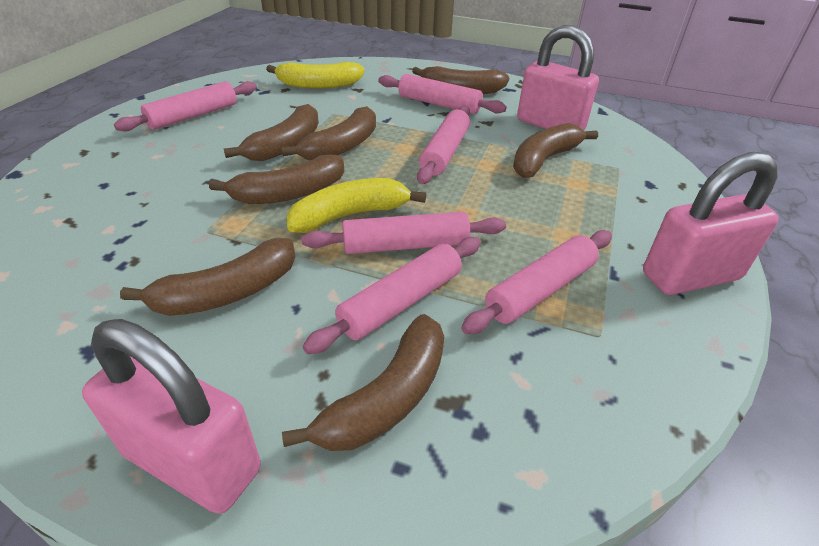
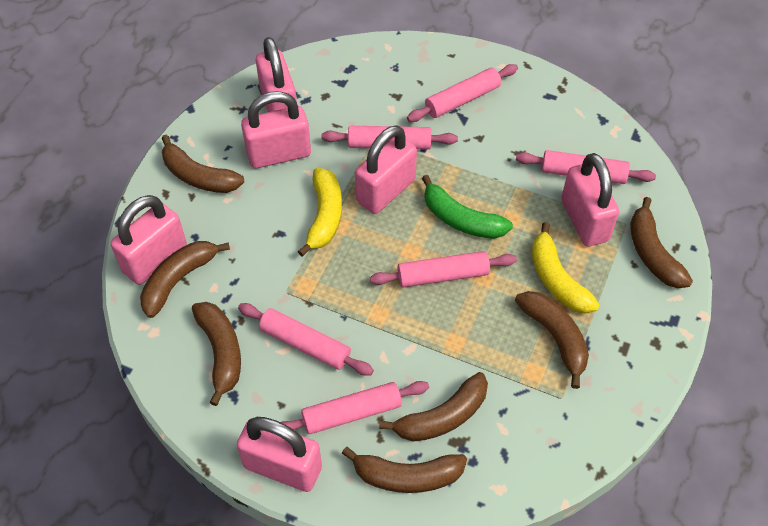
green banana: 0 -> 1
pink padlock: 3 -> 6

